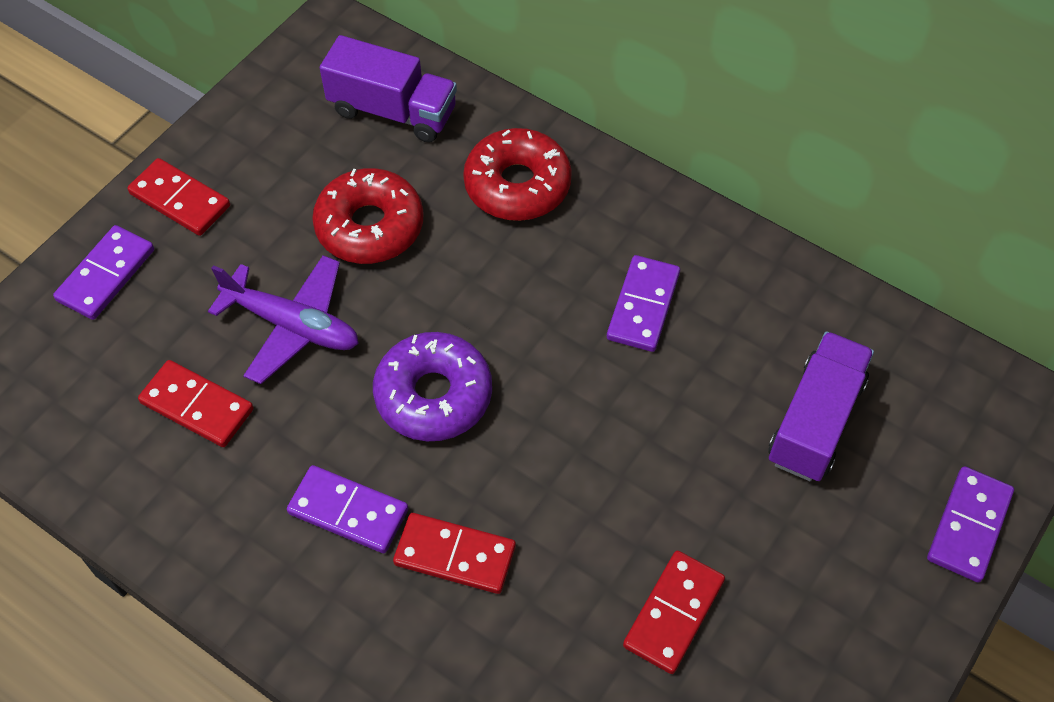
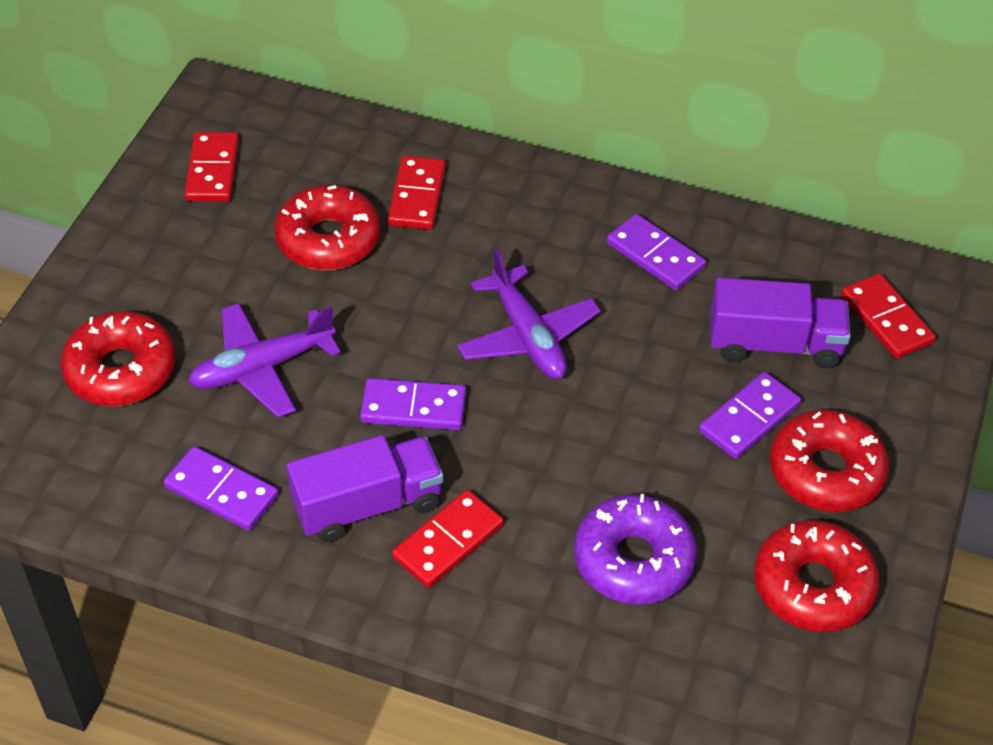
purple plane: 1 -> 2
red donut: 2 -> 4

